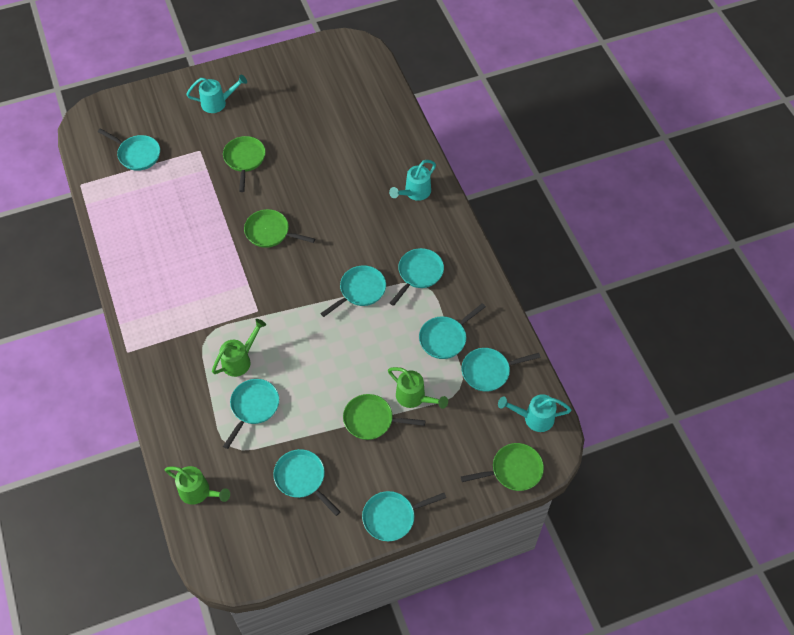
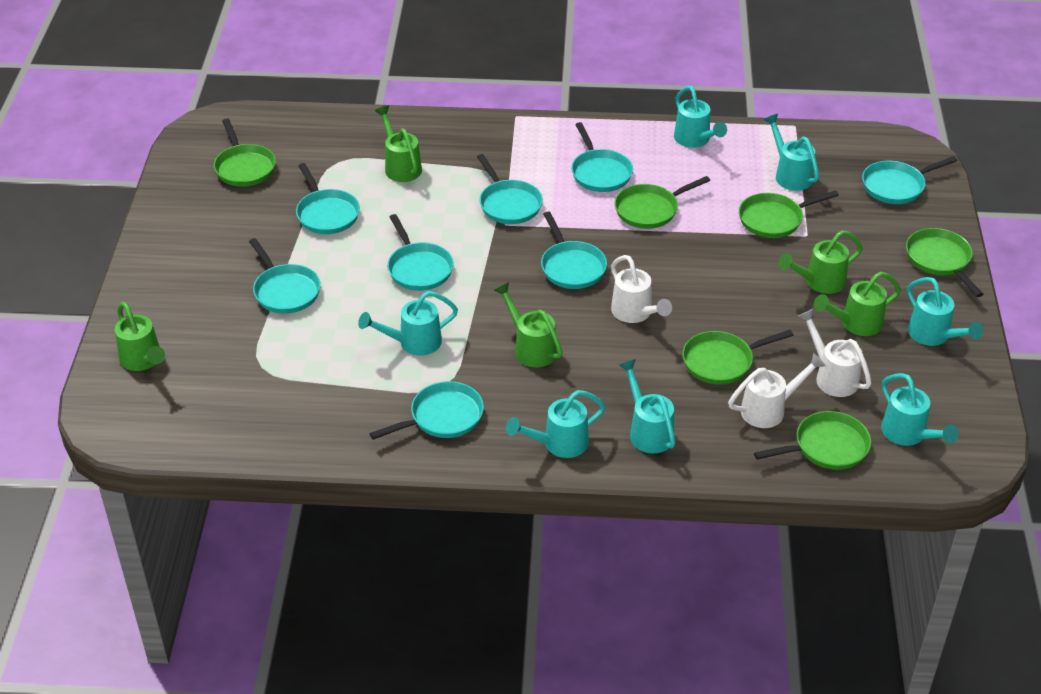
green pan: 4 -> 6
green watering can: 3 -> 5
turquoise watering can: 3 -> 7
white watering can: 0 -> 3

